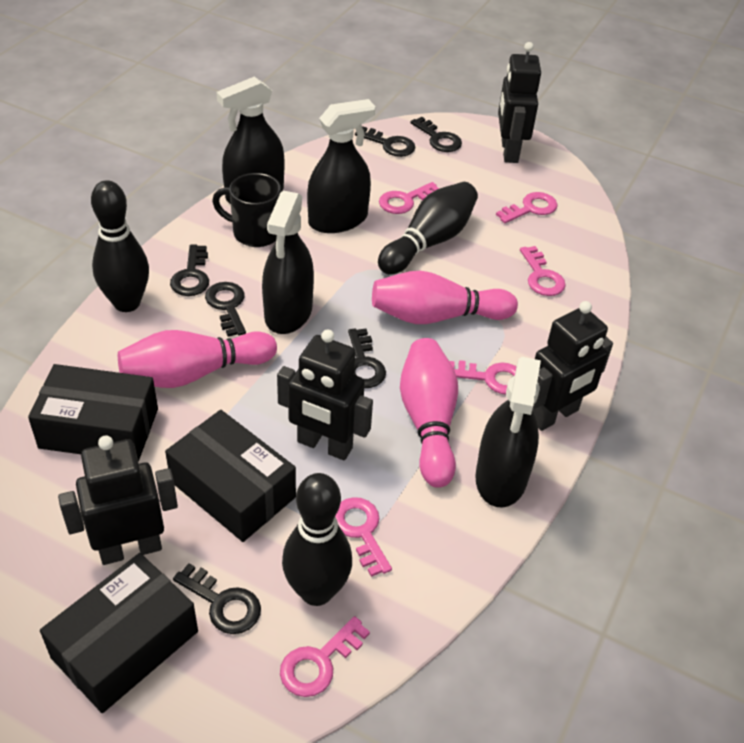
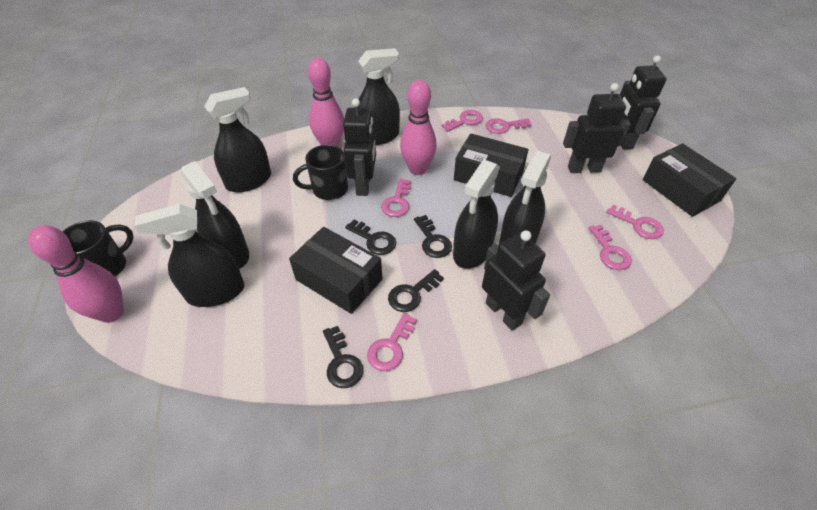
black bowling pin: 3 -> 0
black key: 6 -> 4
black mug: 1 -> 2
black spray bottle: 4 -> 6

